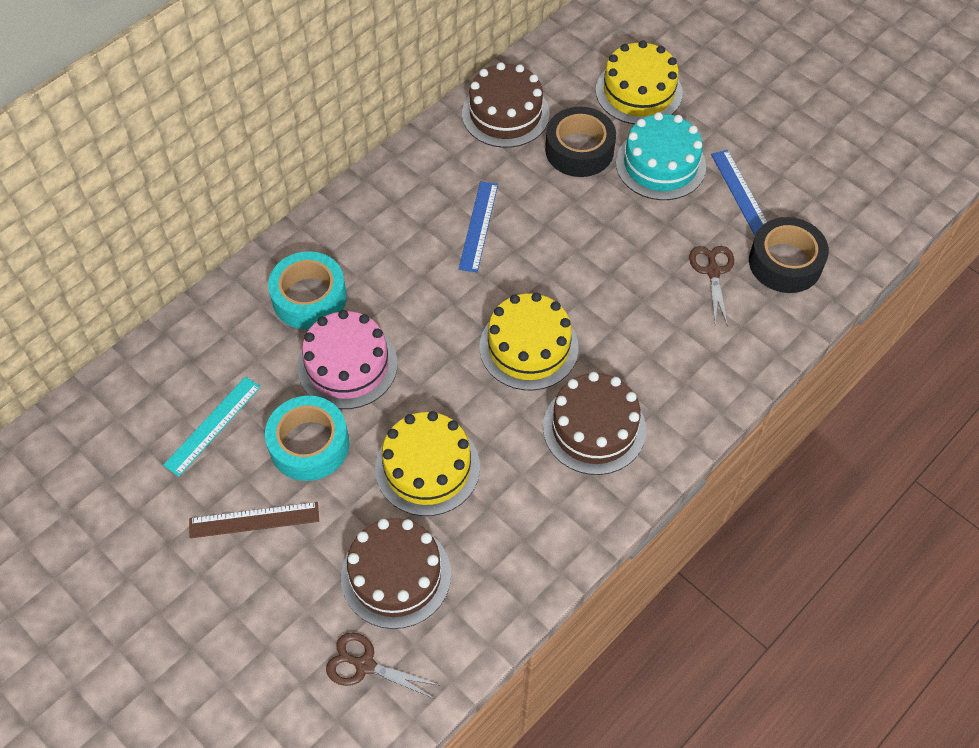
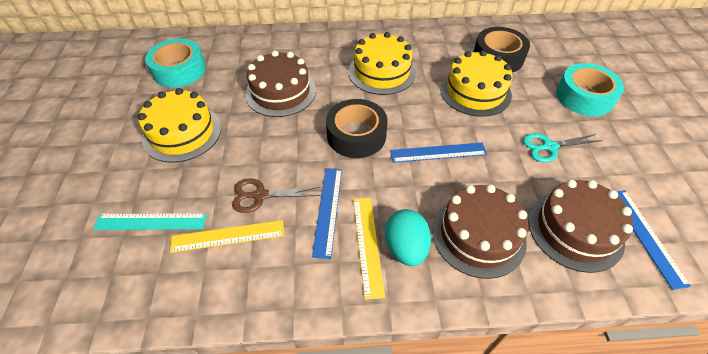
blue ruler: 2 -> 3
brown ruler: 1 -> 0
brown scissors: 2 -> 1
pink cake: 1 -> 0
turquoise cake: 1 -> 0
turquoise egg: 0 -> 1
turquoise scissors: 0 -> 1
yellow ruler: 0 -> 2

